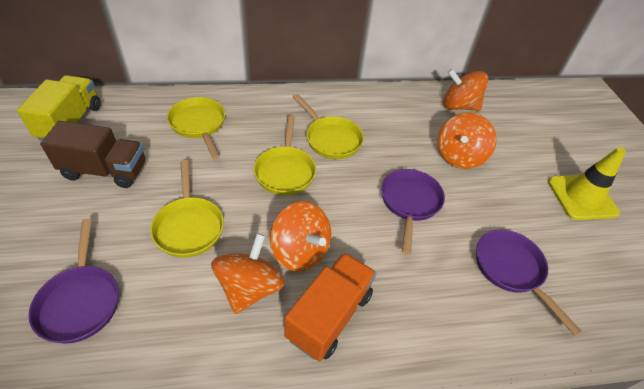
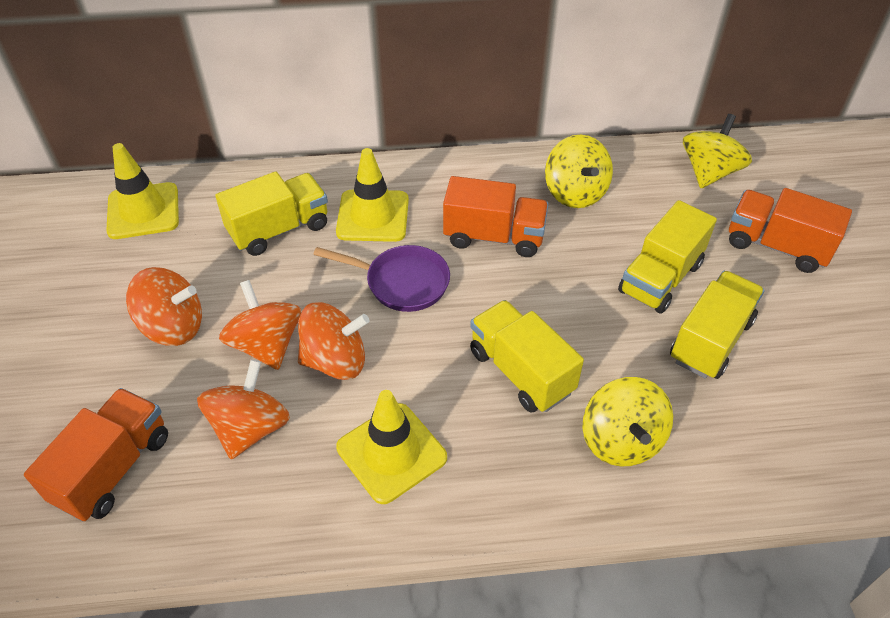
brown truck: 1 -> 0
orange truck: 1 -> 3
purple pan: 3 -> 1
yellow pan: 4 -> 0
yellow spinning top: 0 -> 3
yellow traffic cone: 1 -> 3
yellow truck: 1 -> 4

